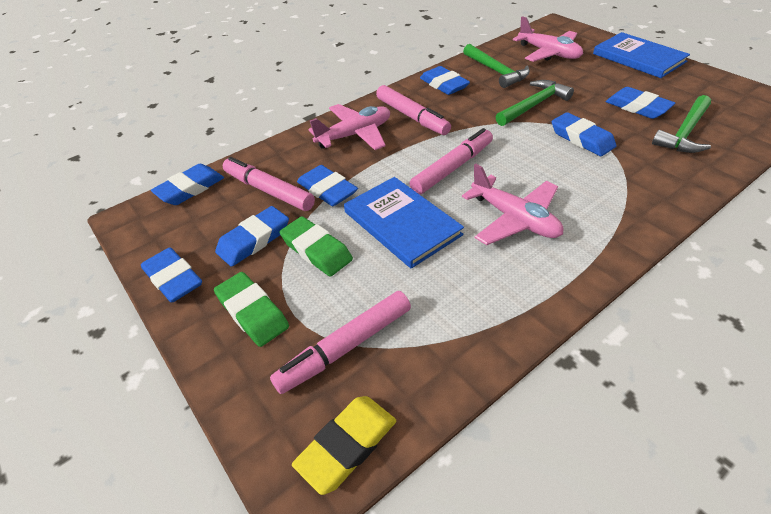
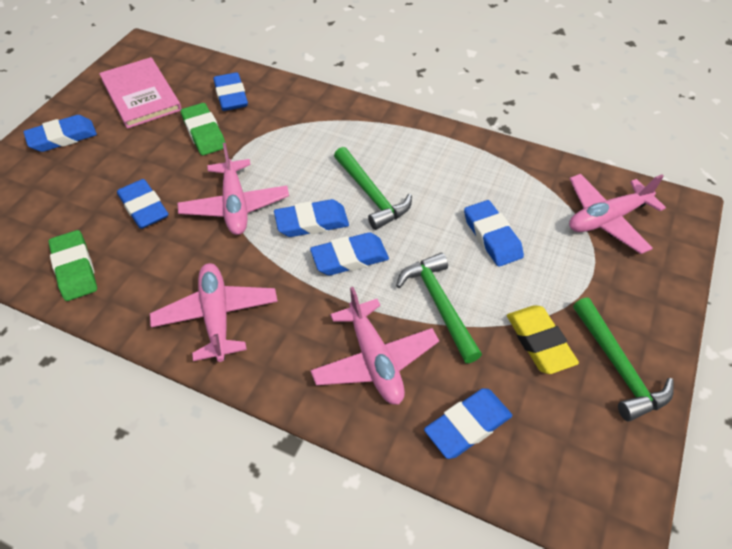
blue book: 2 -> 0
pink book: 0 -> 1
pink marker: 4 -> 0
pink plane: 3 -> 4

